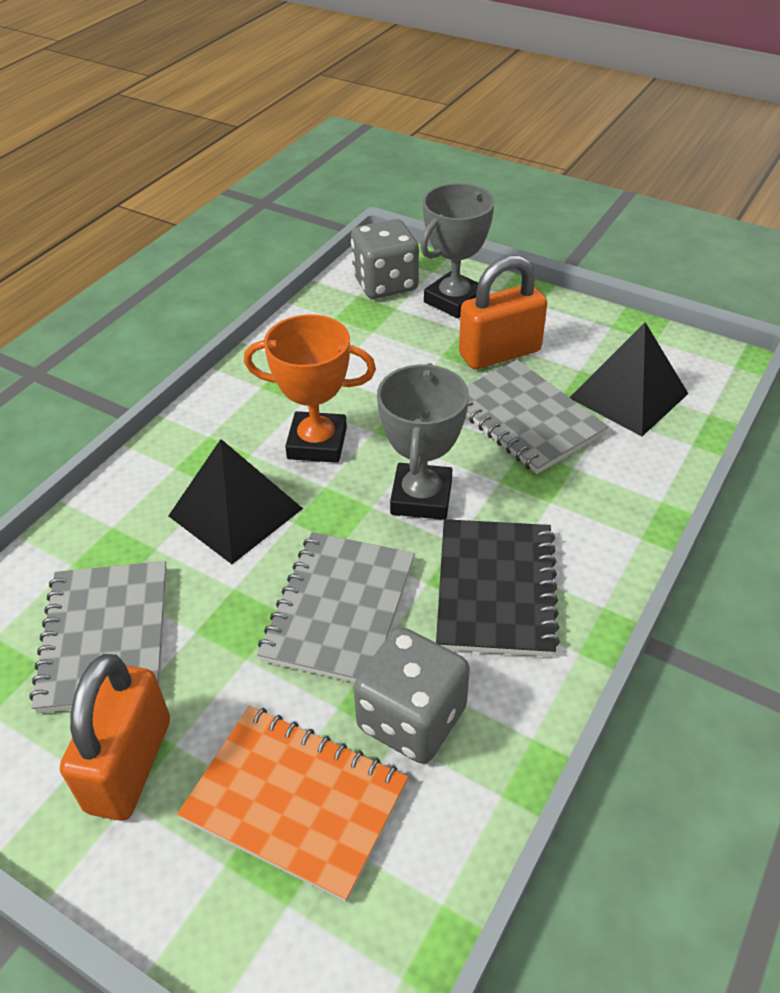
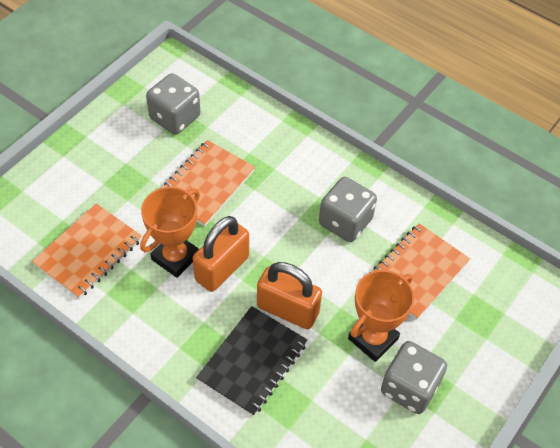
black pyramid: 2 -> 0
grey dice: 2 -> 3
grey notebook: 3 -> 0
grey trophy: 2 -> 0
orange notebook: 1 -> 3
orange trophy: 1 -> 2

